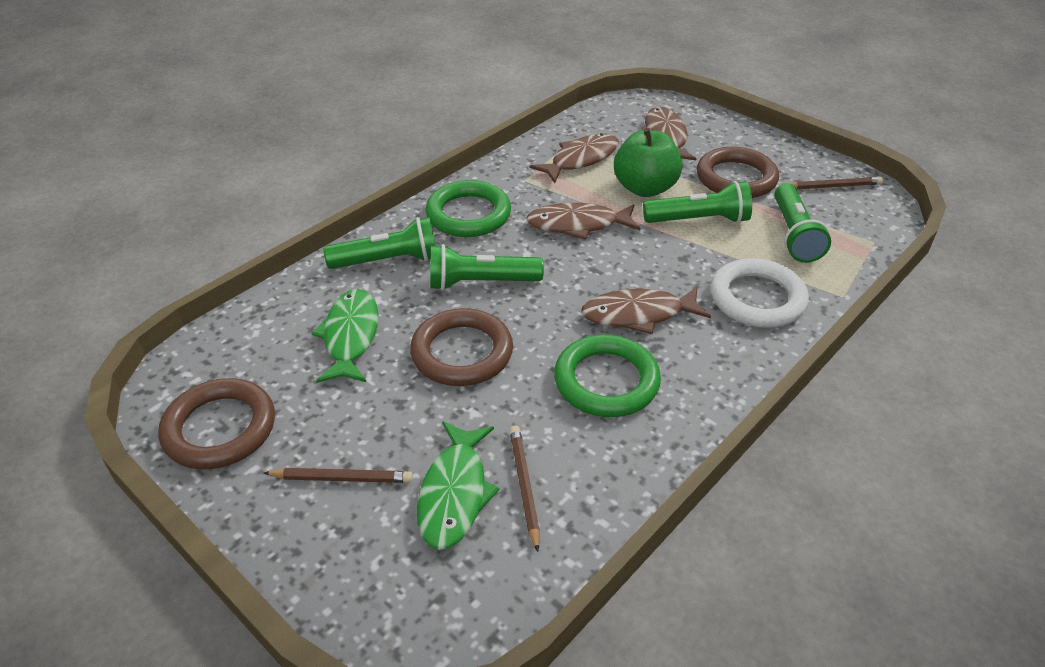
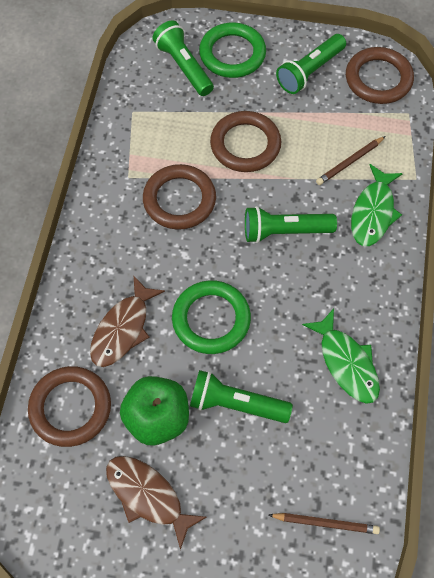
brown fish: 4 -> 2
brown pencil: 3 -> 2
brown ring: 3 -> 4
white ring: 1 -> 0

